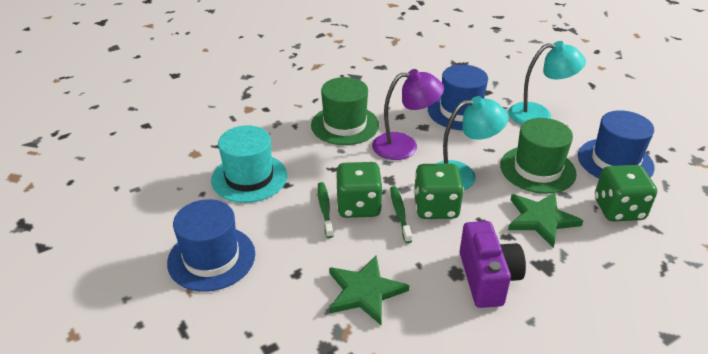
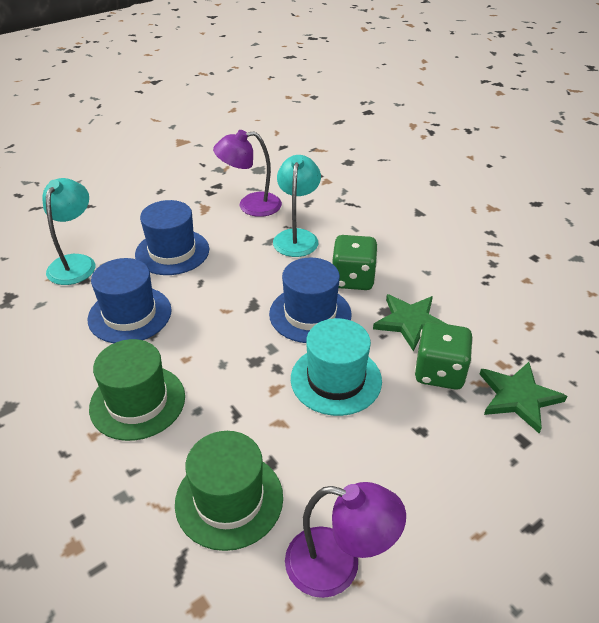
green dice: 3 -> 2
green toothbrush: 2 -> 0
purple camera: 1 -> 0
purple lamp: 1 -> 2

